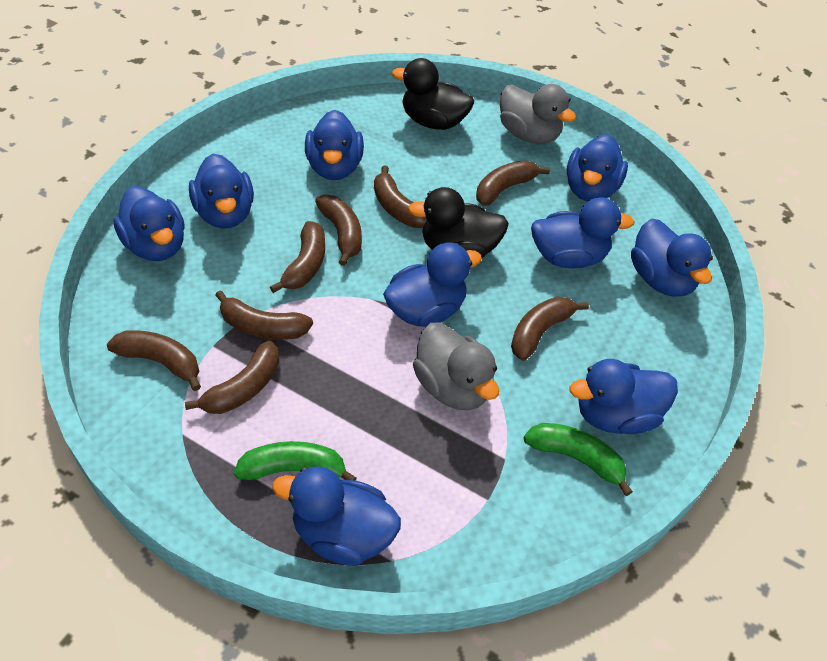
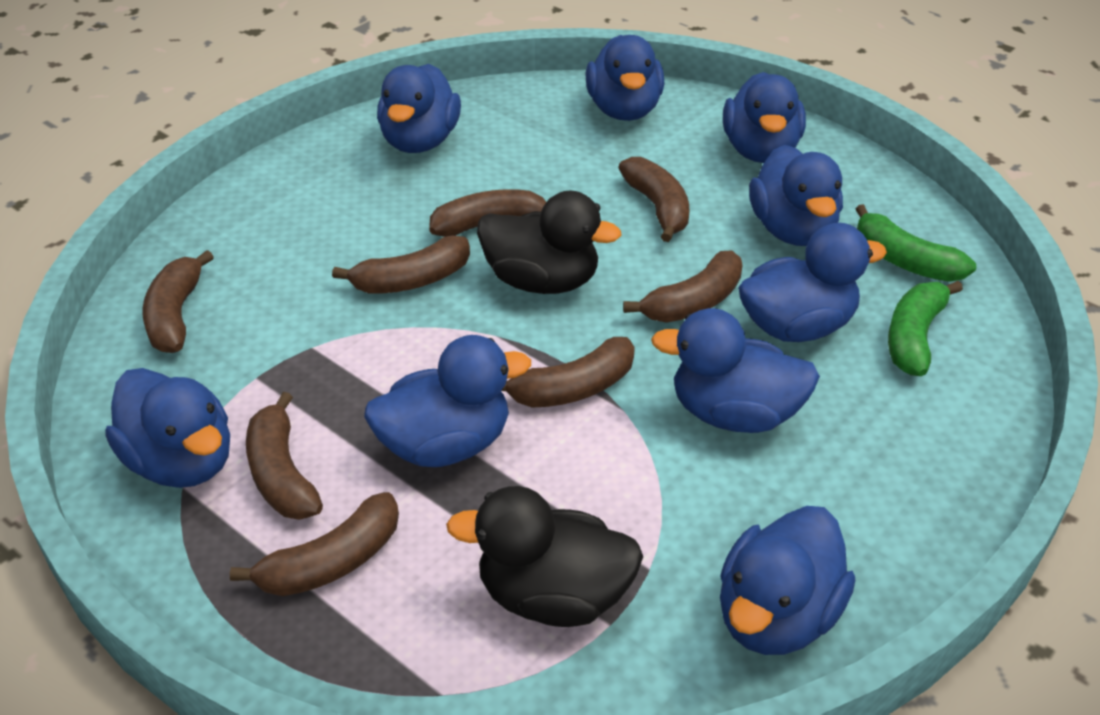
grey duck: 2 -> 0

